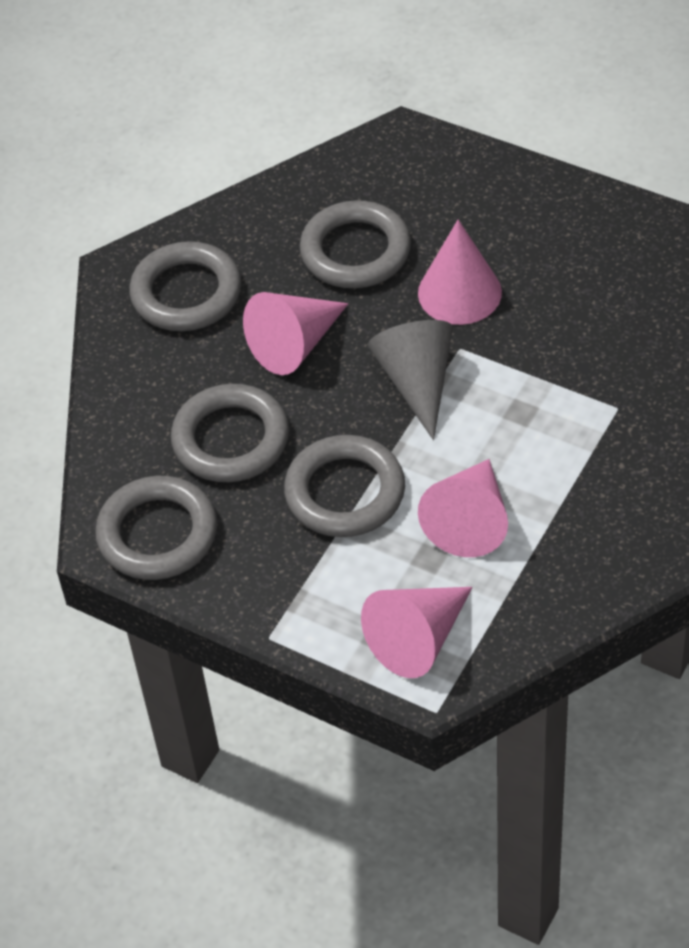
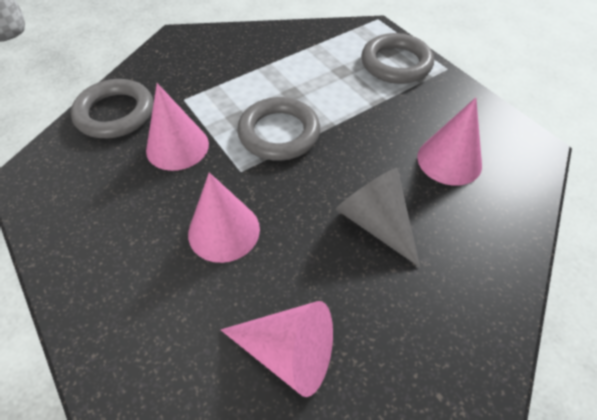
grey ring: 5 -> 3

